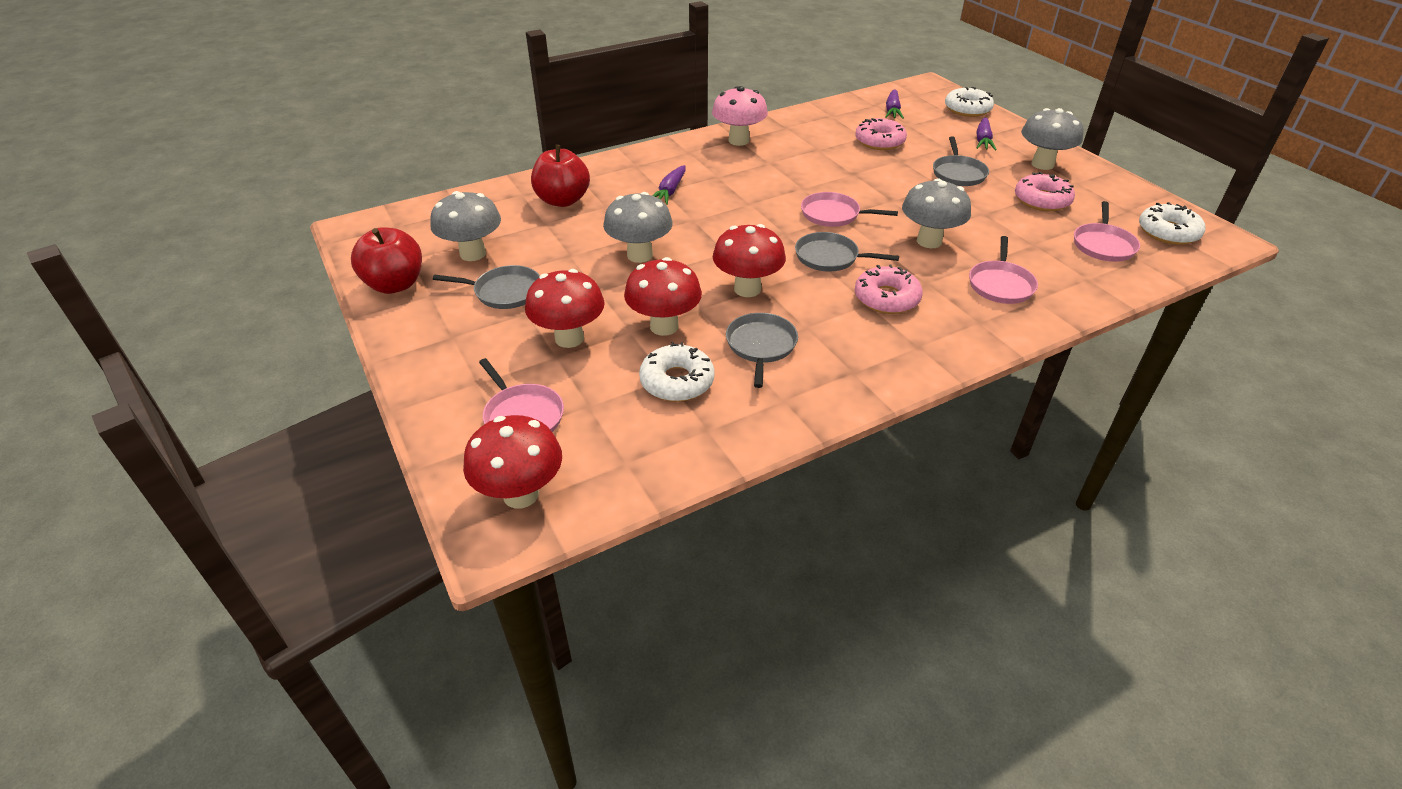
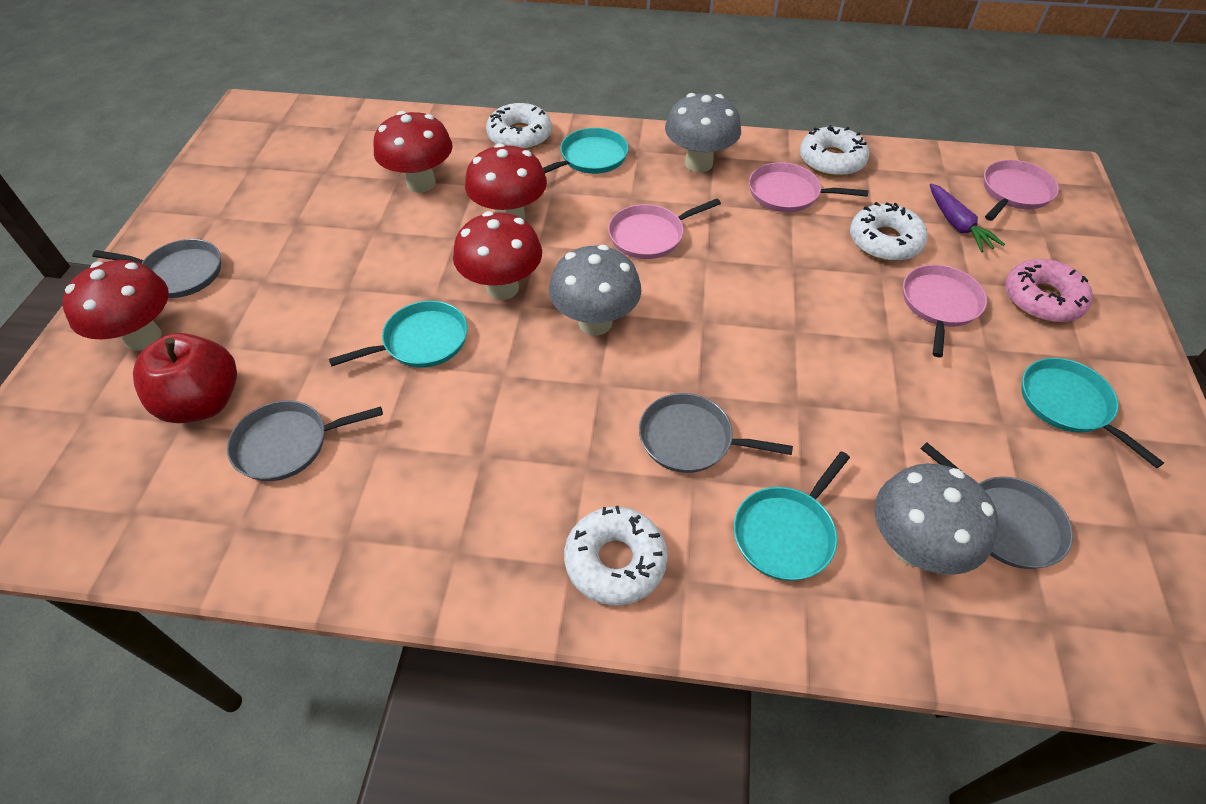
grey mushroom: 4 -> 3
pink donut: 3 -> 1
pink mushroom: 1 -> 0
purple carrot: 3 -> 1
red apple: 2 -> 1
turquoise pan: 0 -> 4
white donut: 3 -> 4

